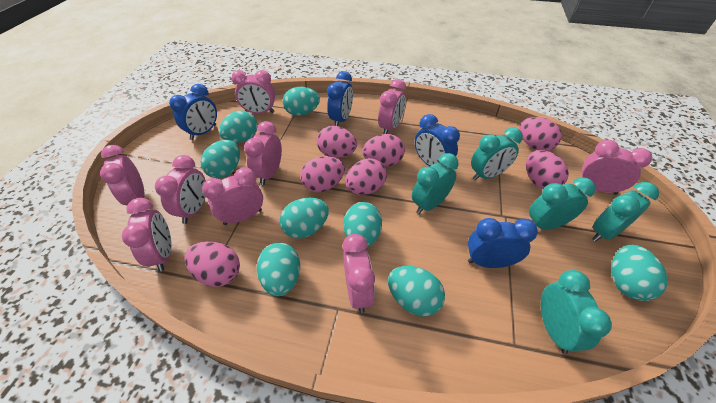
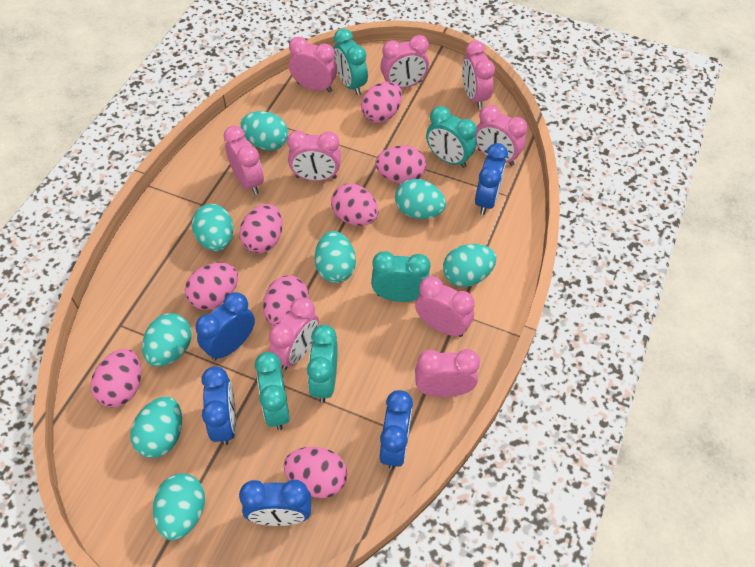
blue clock: 4 -> 5
pink egg: 7 -> 8

